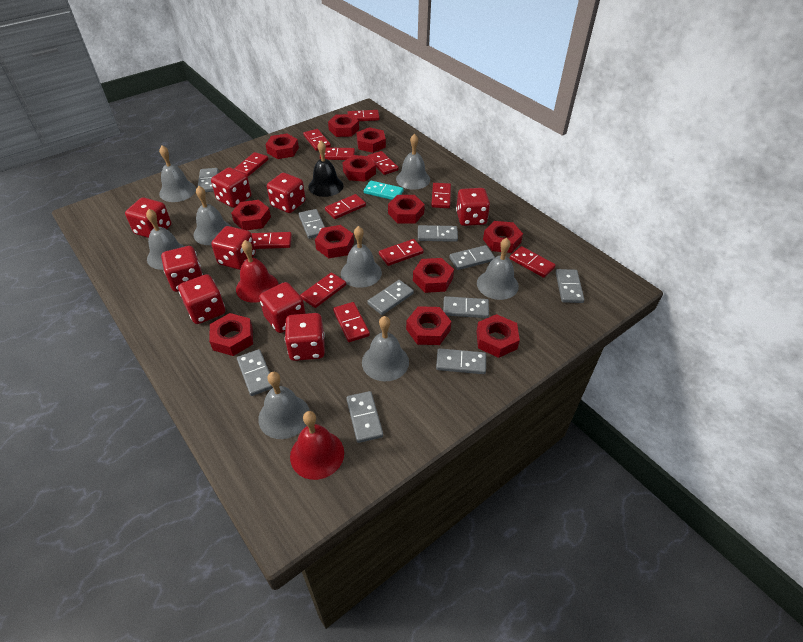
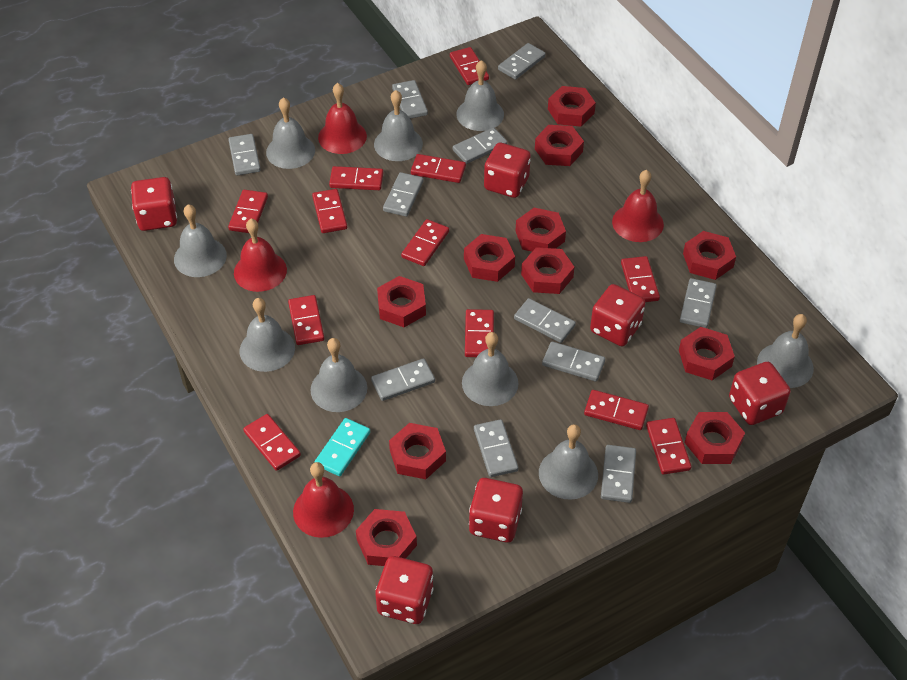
black bell: 1 -> 0
grey bell: 8 -> 9
grey domino: 10 -> 11
red bell: 2 -> 4
red dice: 9 -> 6
red nut: 12 -> 11

